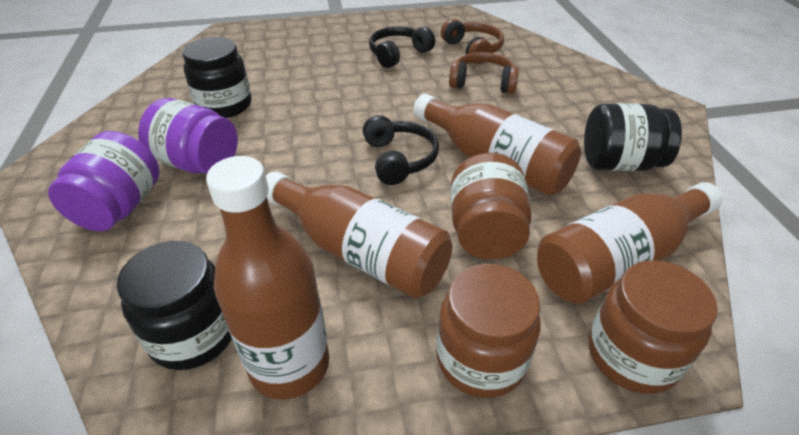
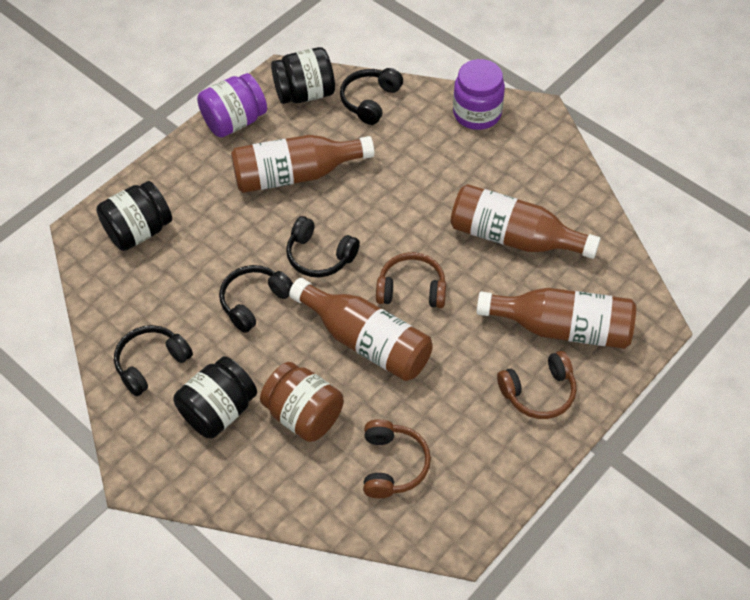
black headphones: 2 -> 4
brown headphones: 2 -> 3
brown jar: 3 -> 1

